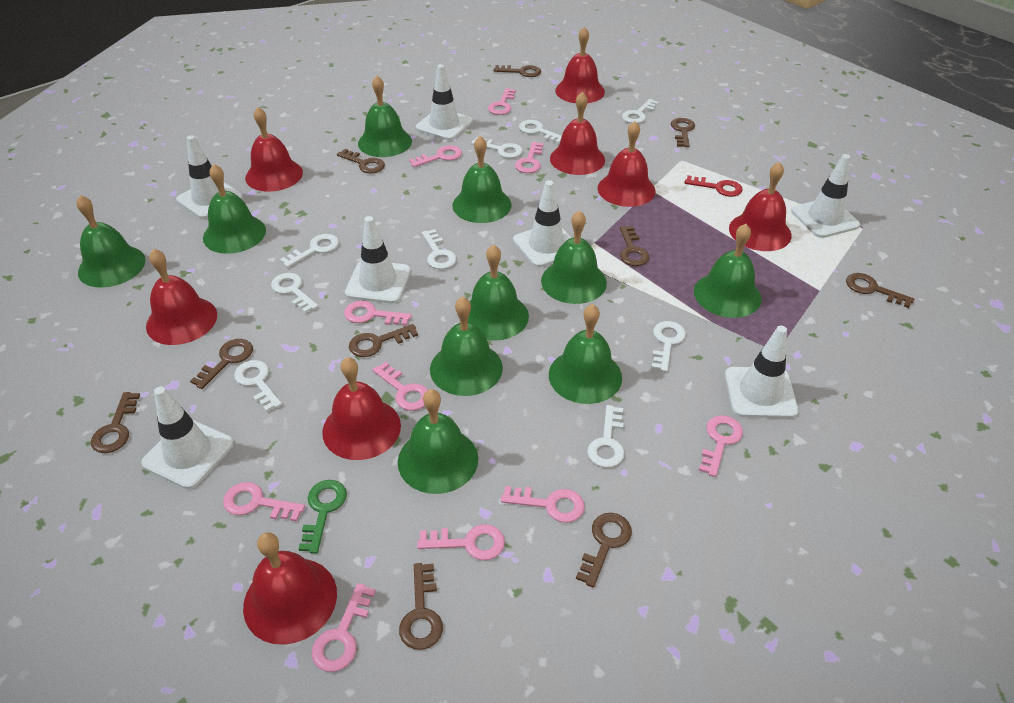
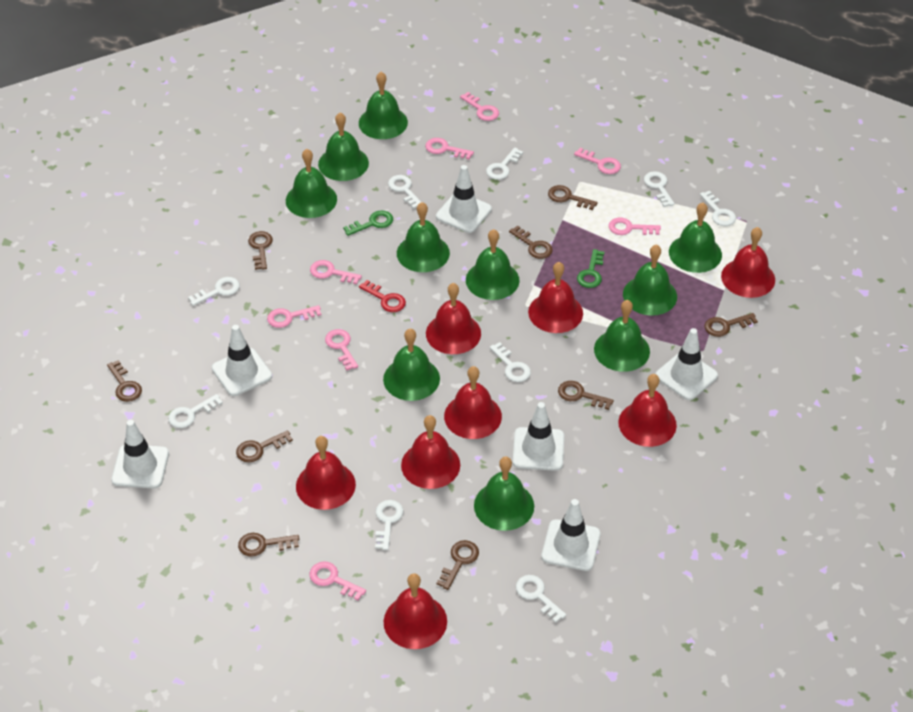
brown key: 10 -> 9
green key: 1 -> 2
pink key: 10 -> 8
white traffic cone: 7 -> 6

